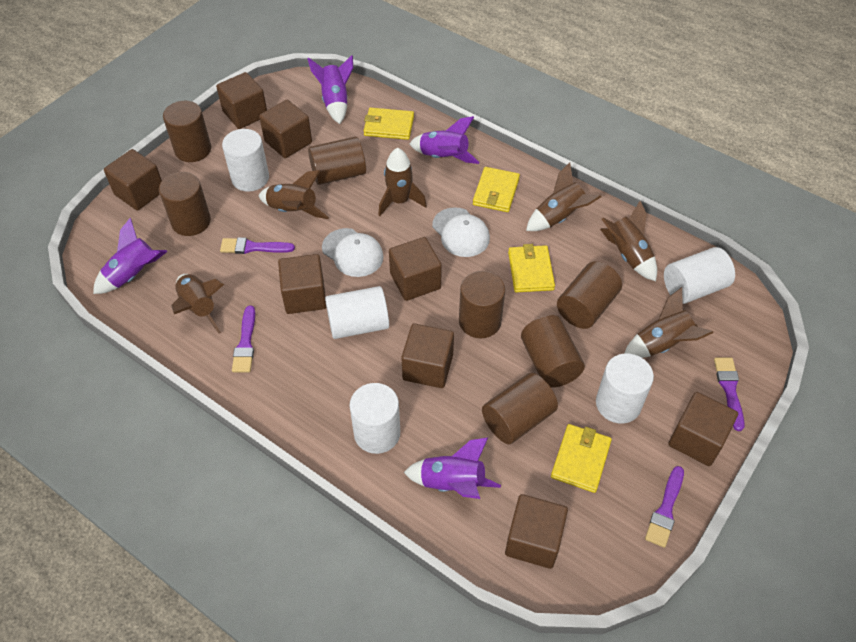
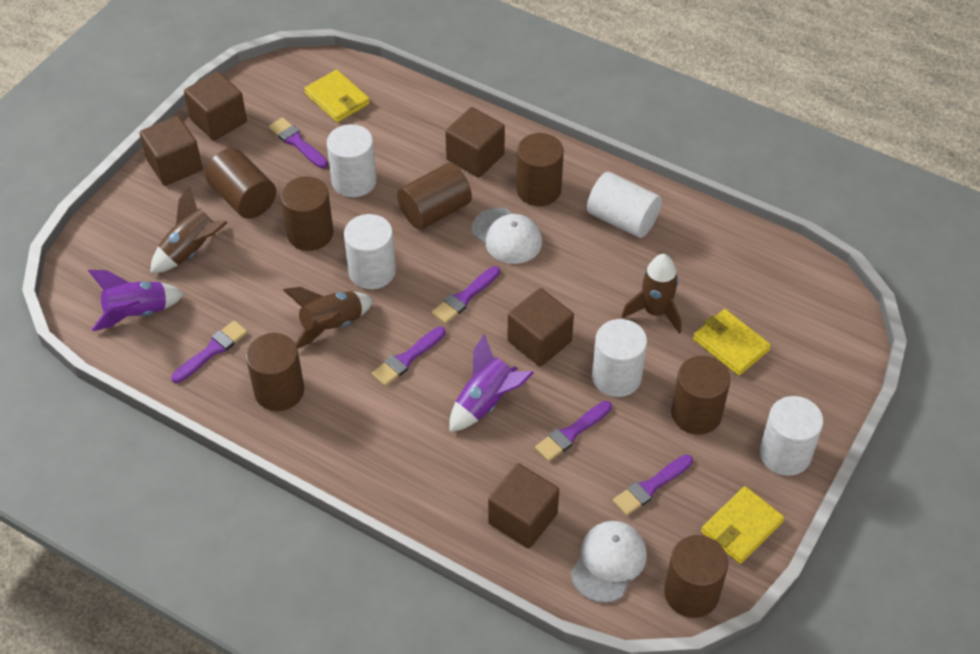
brown cube: 8 -> 5
brown rocket: 6 -> 3
purple brush: 4 -> 6
purple rocket: 4 -> 2
yellow wallet: 4 -> 3

